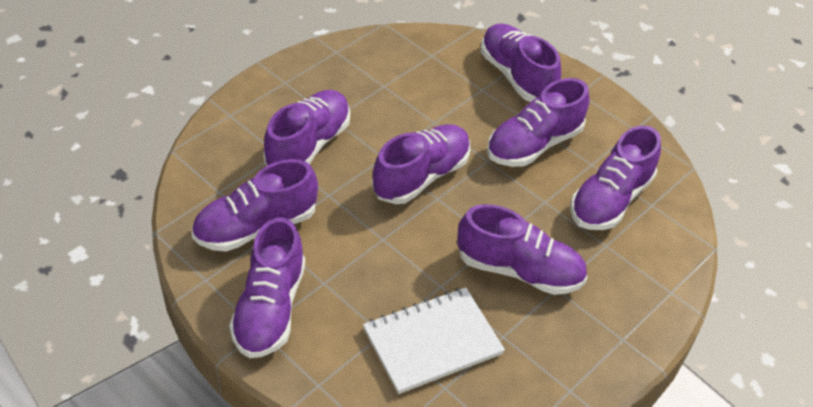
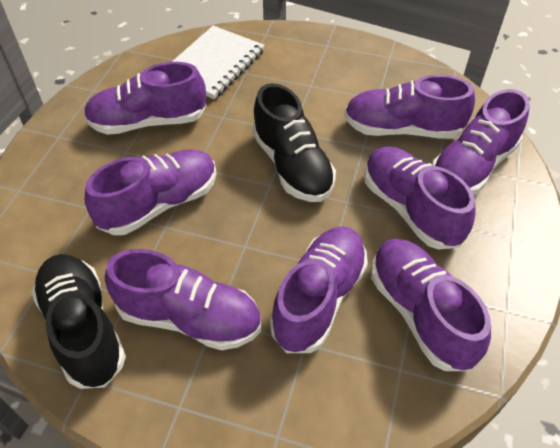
black shoe: 0 -> 2

